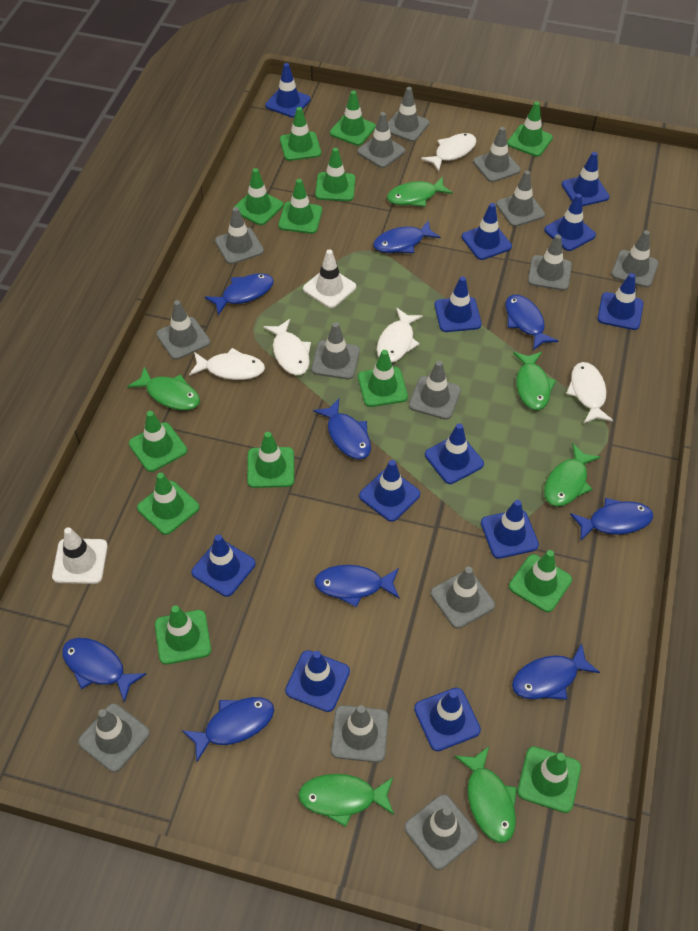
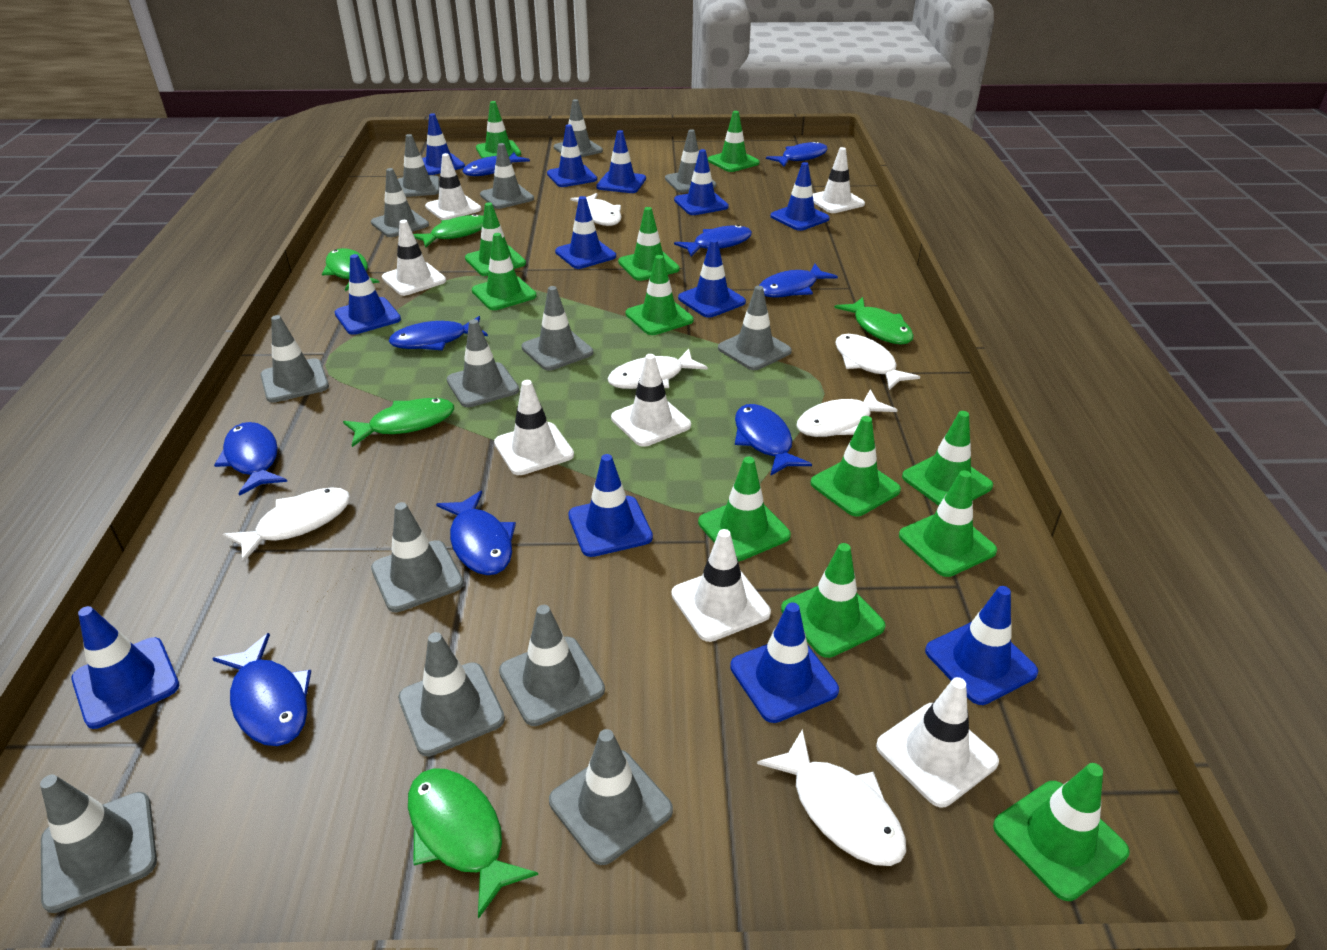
green fish: 6 -> 5
green traffic cone: 13 -> 12
white fish: 5 -> 6
white traffic cone: 2 -> 7

